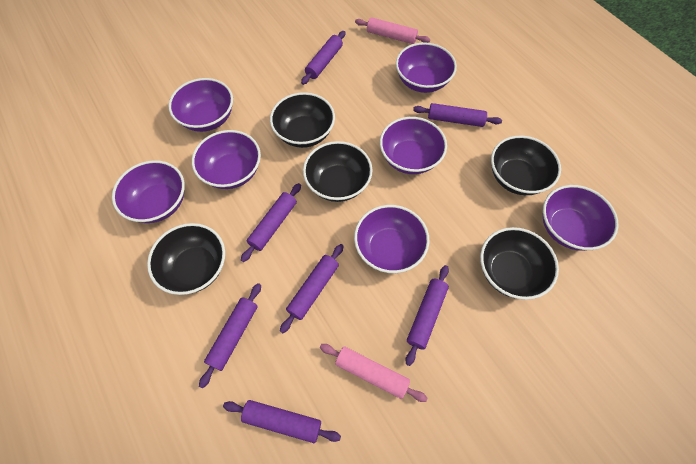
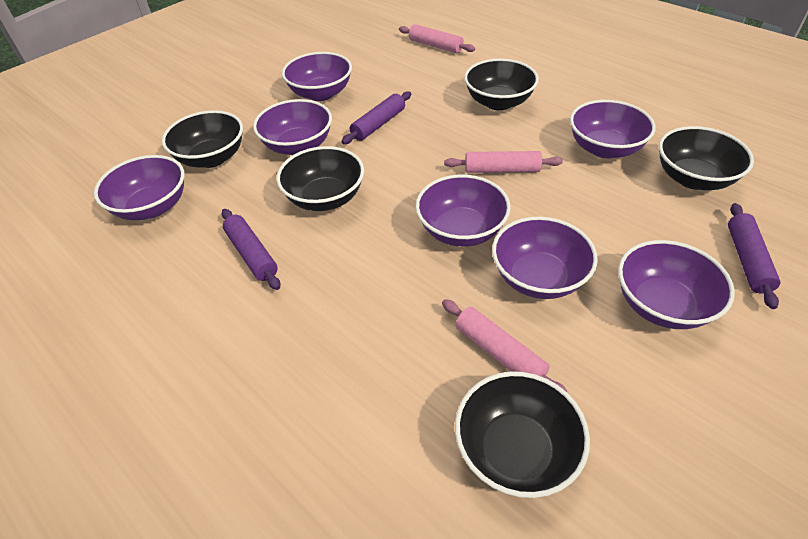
pink rolling pin: 2 -> 3
purple rolling pin: 7 -> 3

